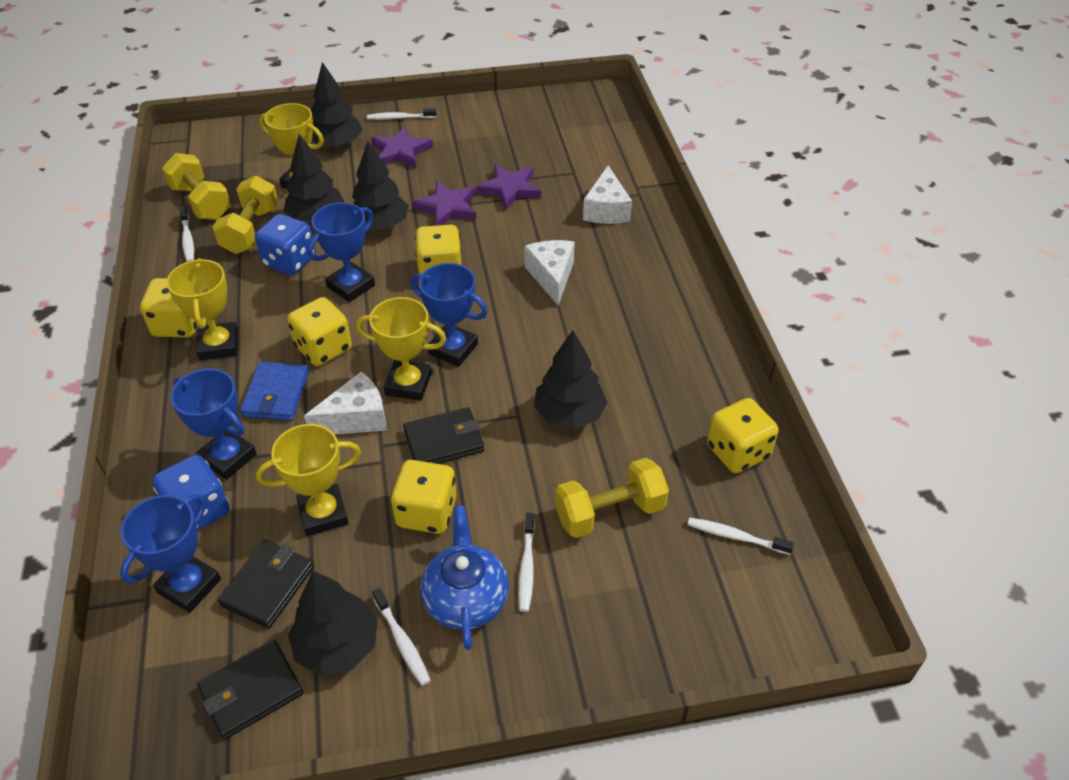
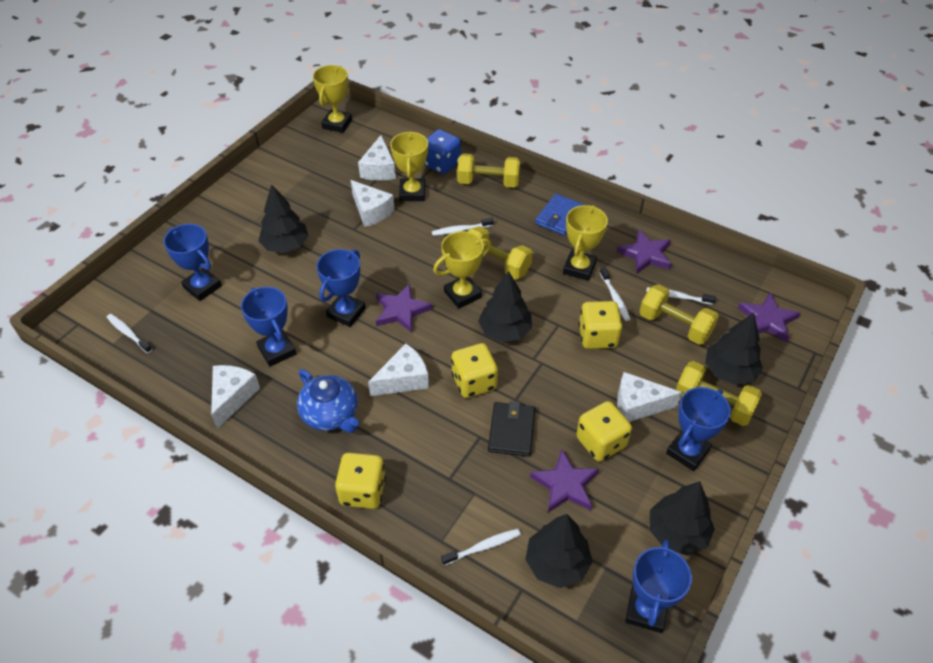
black wallet: 3 -> 1
blue dice: 2 -> 1
blue trophy: 4 -> 5
purple star: 3 -> 4
white cheese: 3 -> 5
yellow dice: 5 -> 4
yellow dumbbell: 3 -> 4

